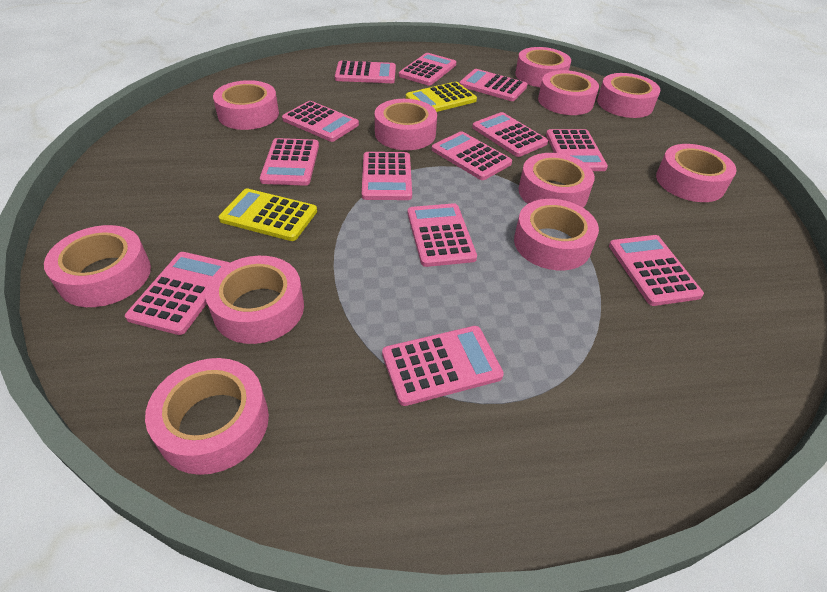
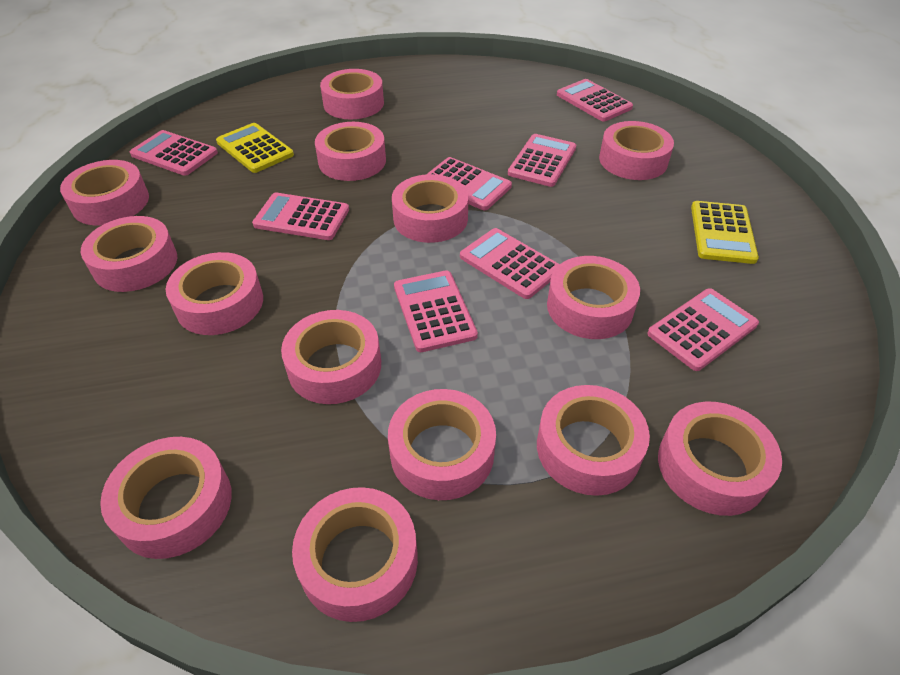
pink calculator: 13 -> 8
pink tape: 11 -> 14

